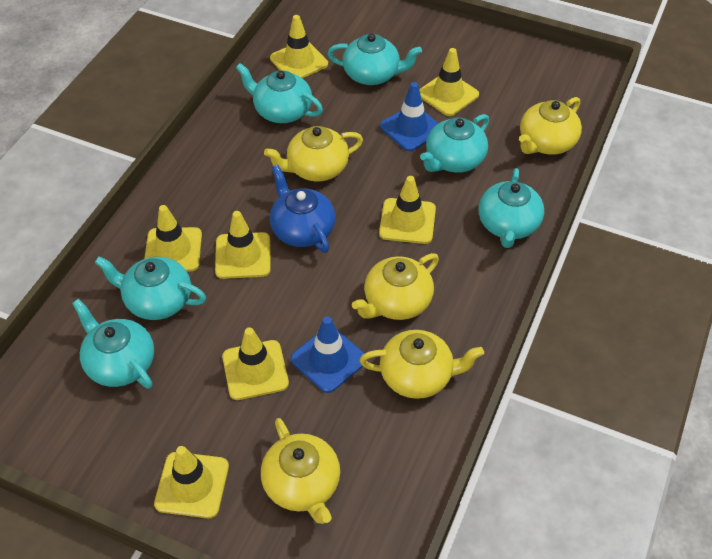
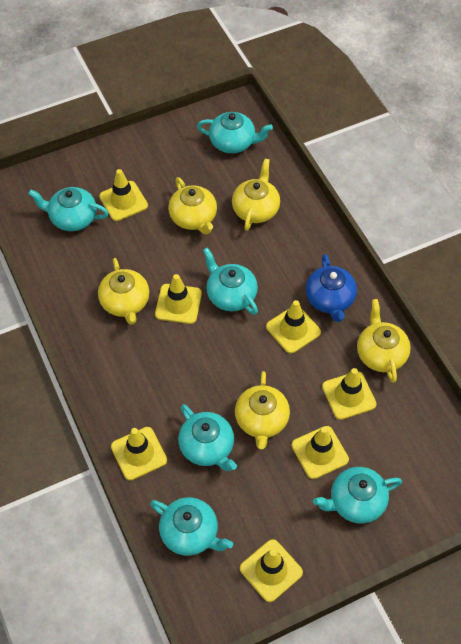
blue traffic cone: 2 -> 0

